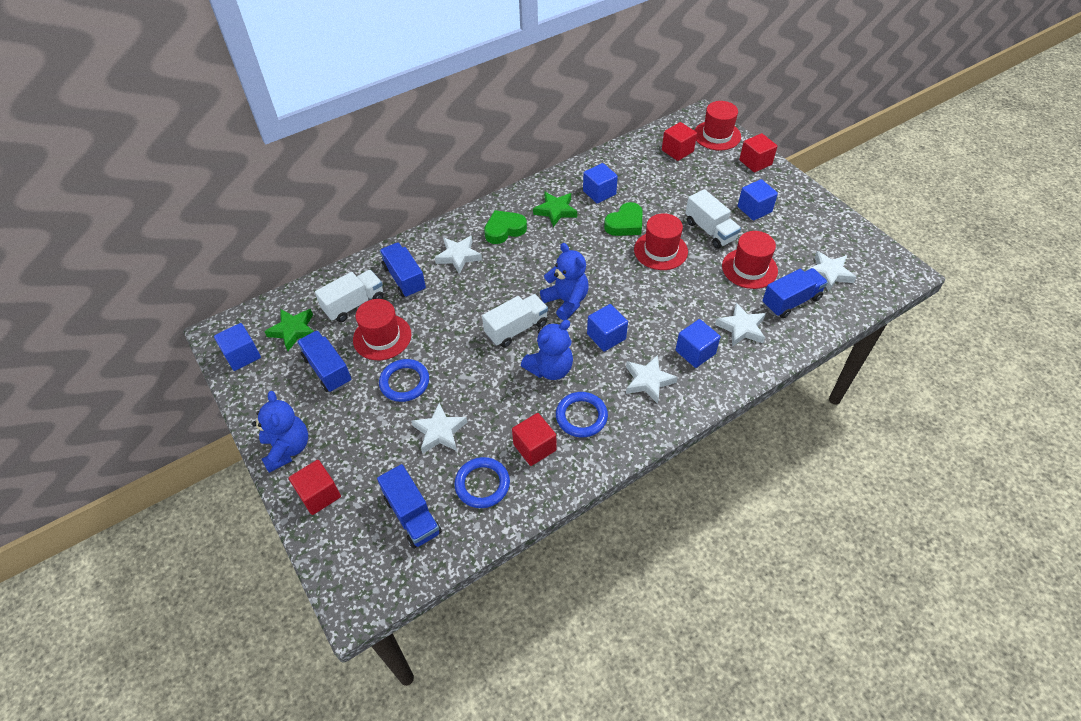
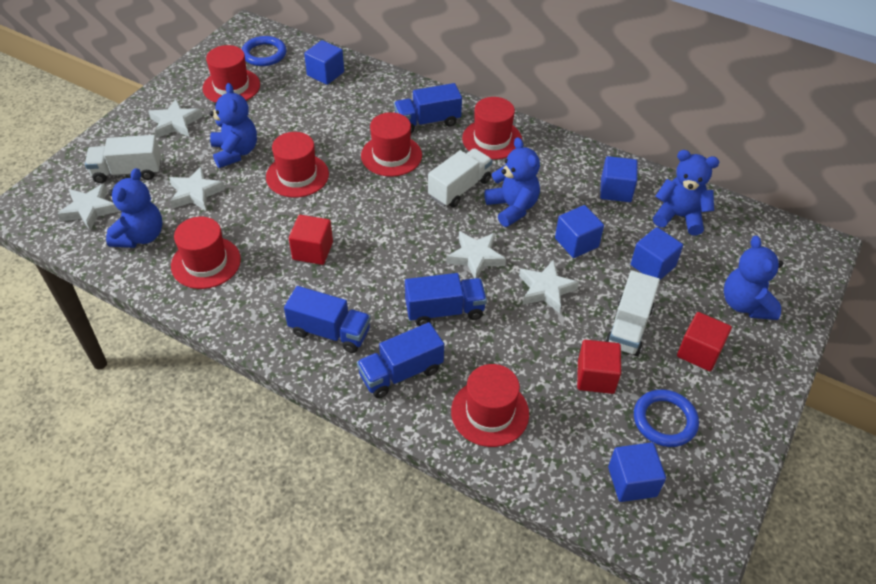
blue ring: 3 -> 2
blue teddy bear: 3 -> 5
green heart: 2 -> 0
green star: 2 -> 0
red cube: 4 -> 3
red hat: 4 -> 6

